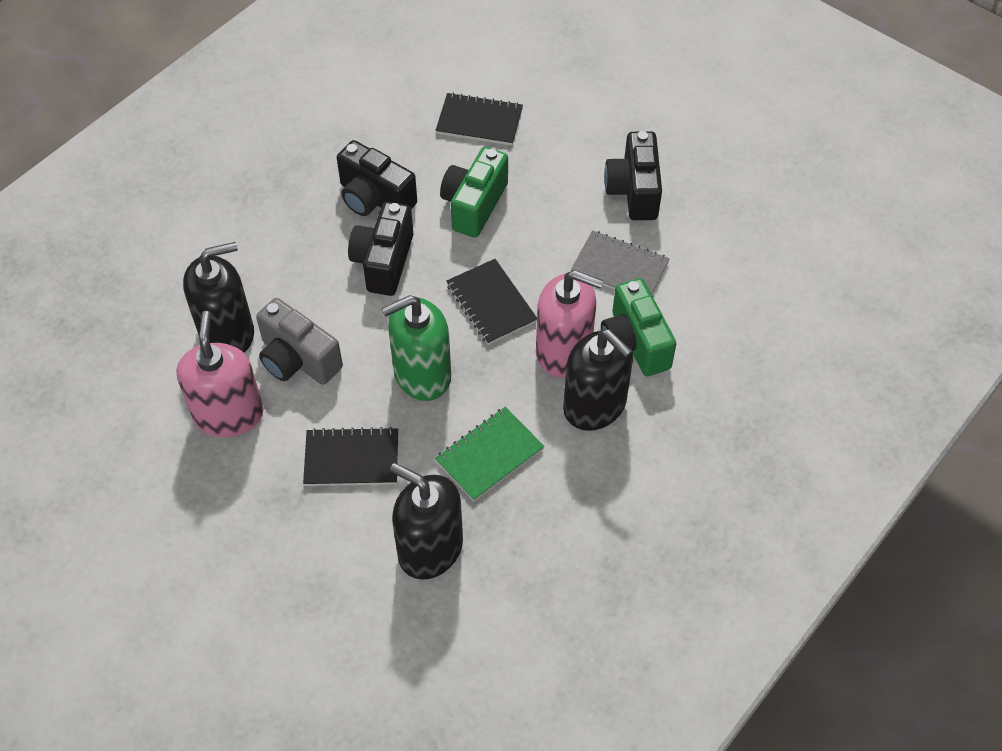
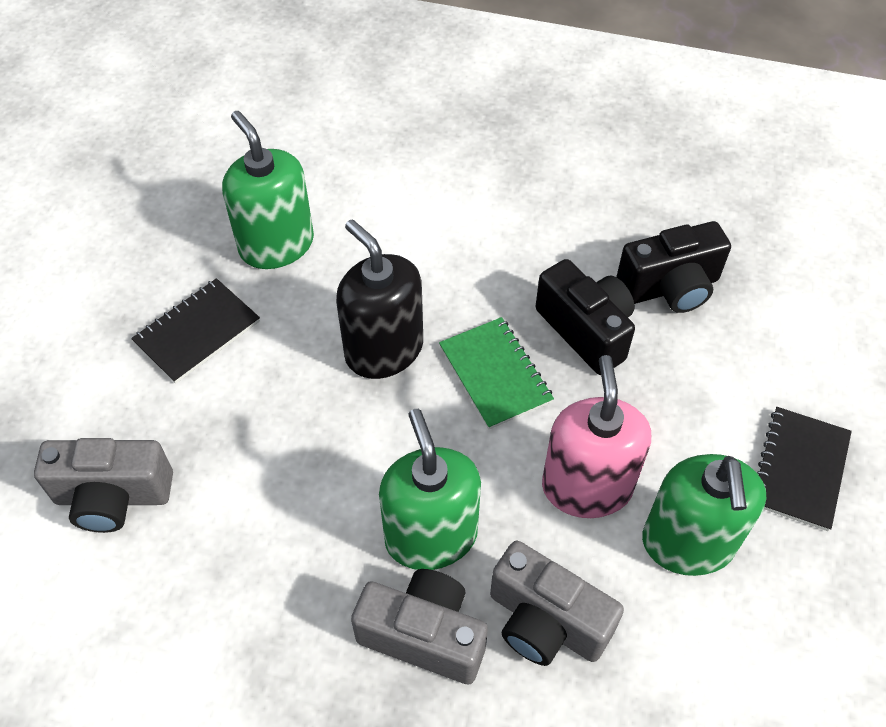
black camera: 3 -> 2
black notebook: 3 -> 2
black soap dispenser: 3 -> 1
green camera: 2 -> 0
green soap dispenser: 1 -> 3
grey camera: 1 -> 3
grey notebook: 1 -> 0
pink soap dispenser: 2 -> 1

